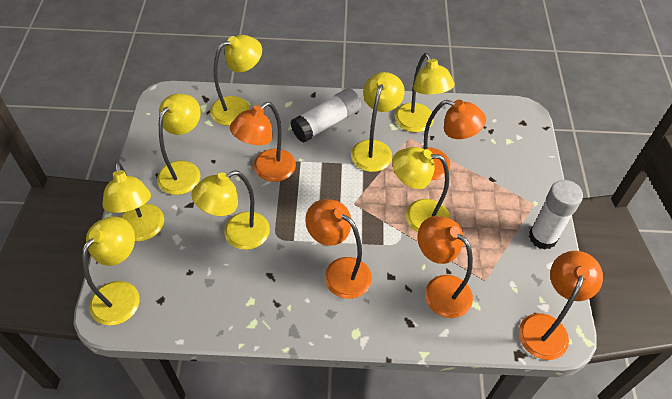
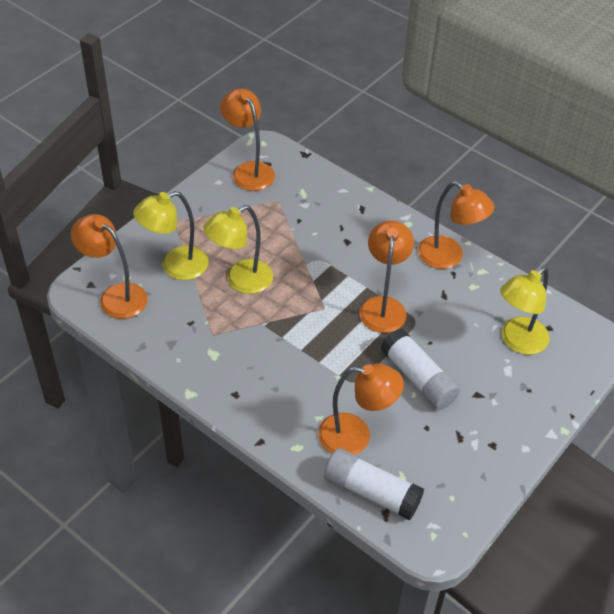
yellow lamp: 8 -> 3

